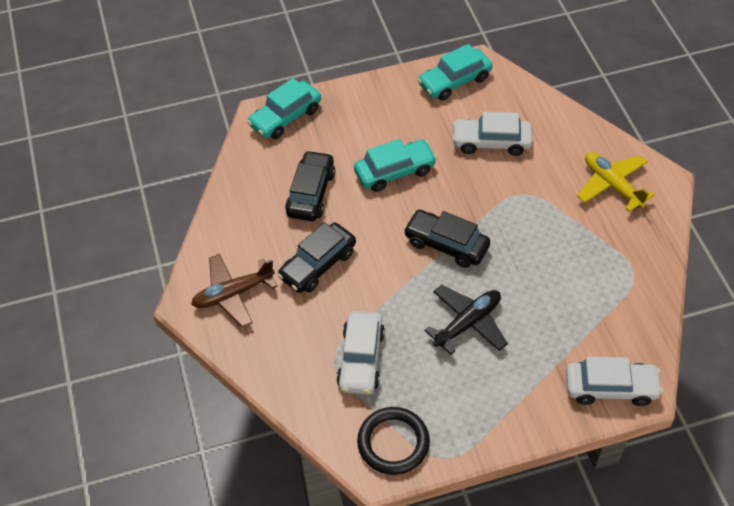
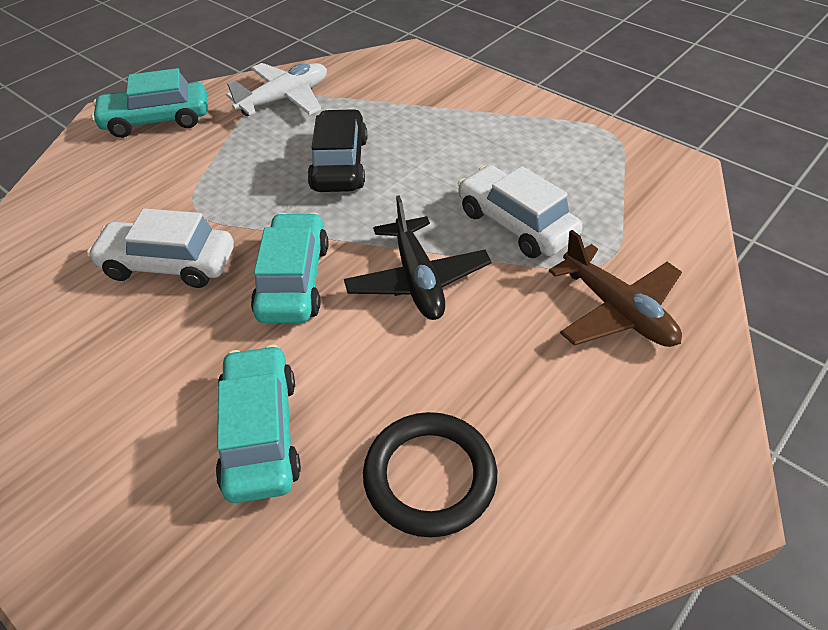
black car: 3 -> 1
white car: 3 -> 2
white plane: 0 -> 1
yellow plane: 1 -> 0

